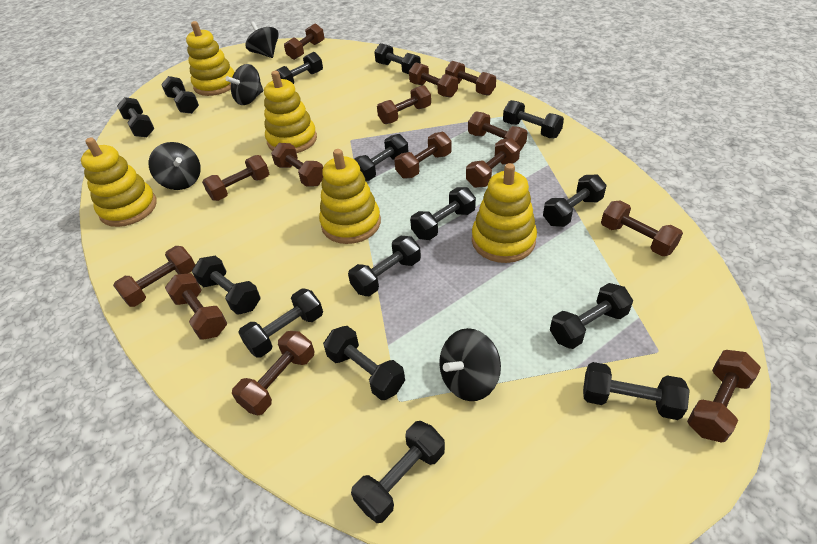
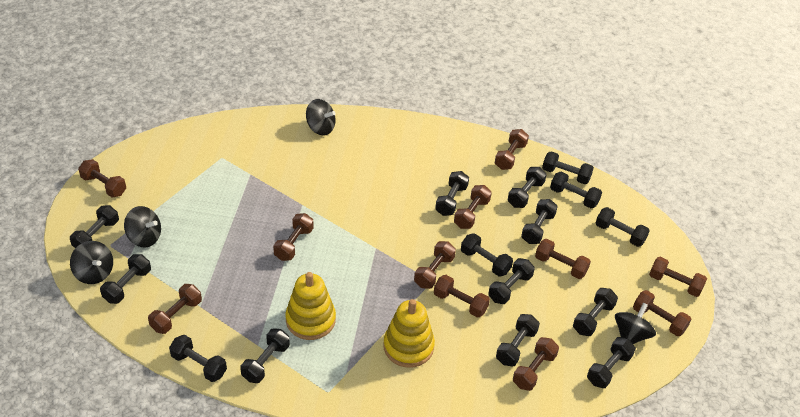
brown dumbbell: 14 -> 11
yellow stacking toy: 5 -> 2

